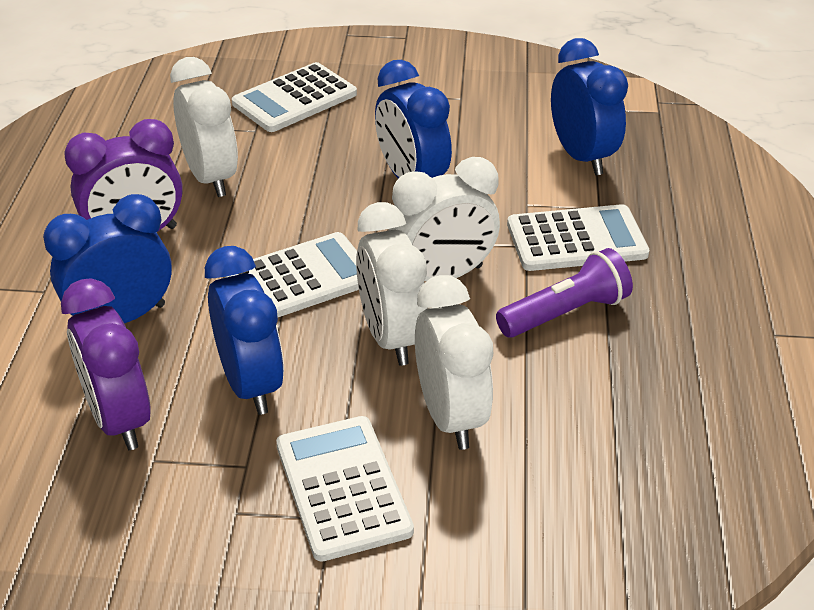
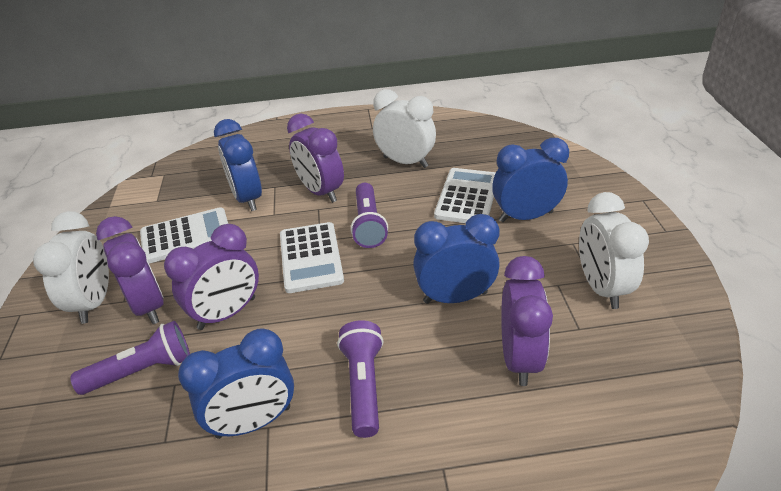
purple clock: 2 -> 4
purple flashlight: 1 -> 3
white calculator: 4 -> 3
white clock: 4 -> 3

